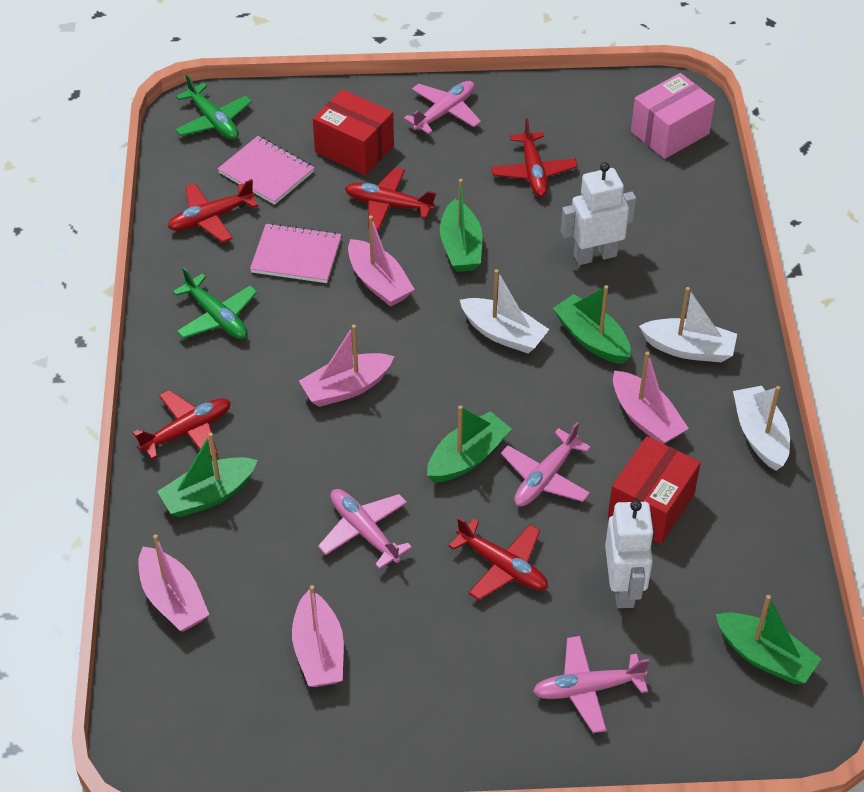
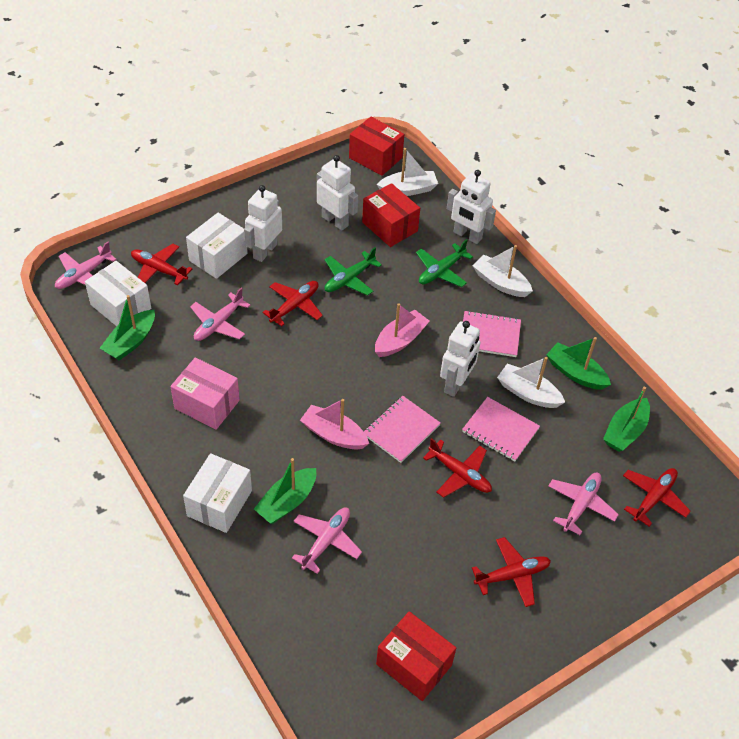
green boat: 5 -> 4
pink boat: 5 -> 2
pink notebook: 2 -> 3
red box: 2 -> 3
white box: 0 -> 3
white robot: 2 -> 4

